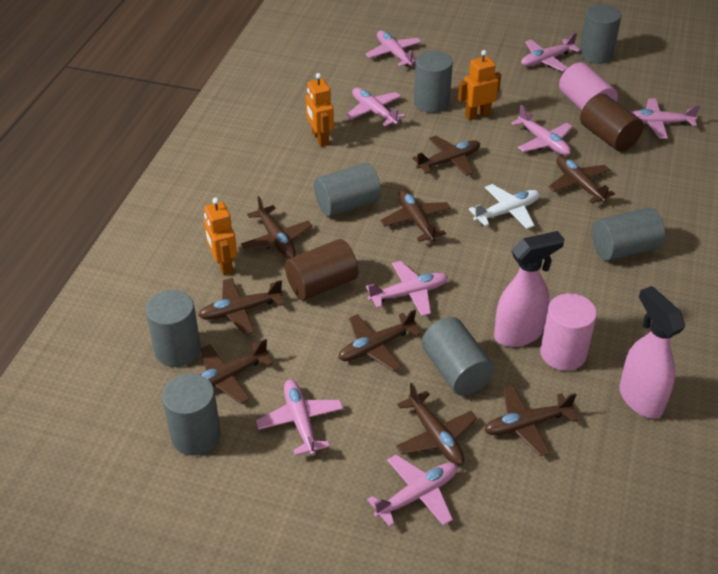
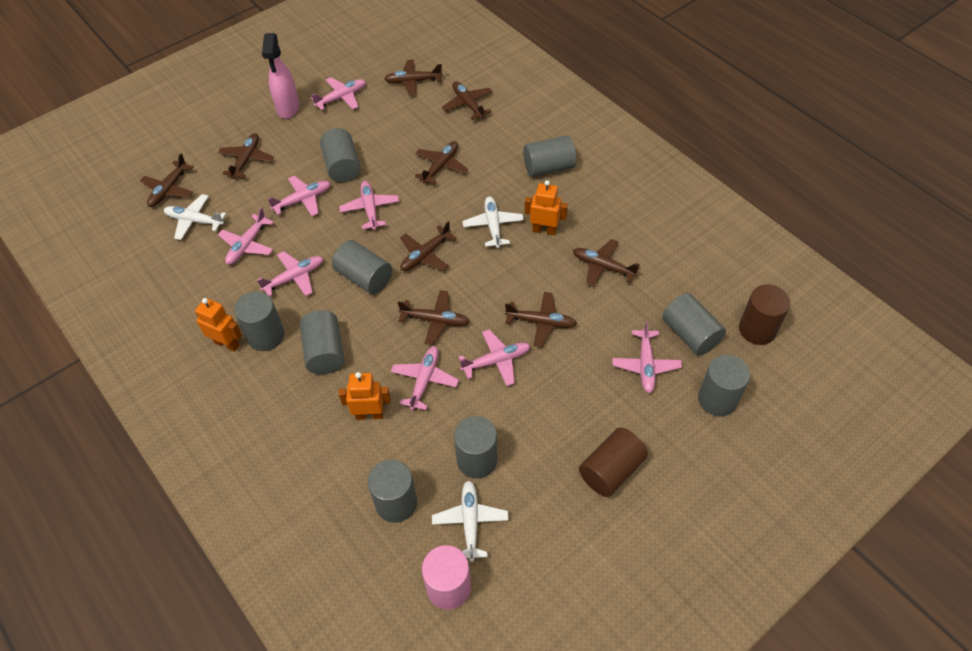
grey cylinder: 7 -> 9
pink cylinder: 2 -> 1
pink spray bottle: 2 -> 1
white plane: 1 -> 3

